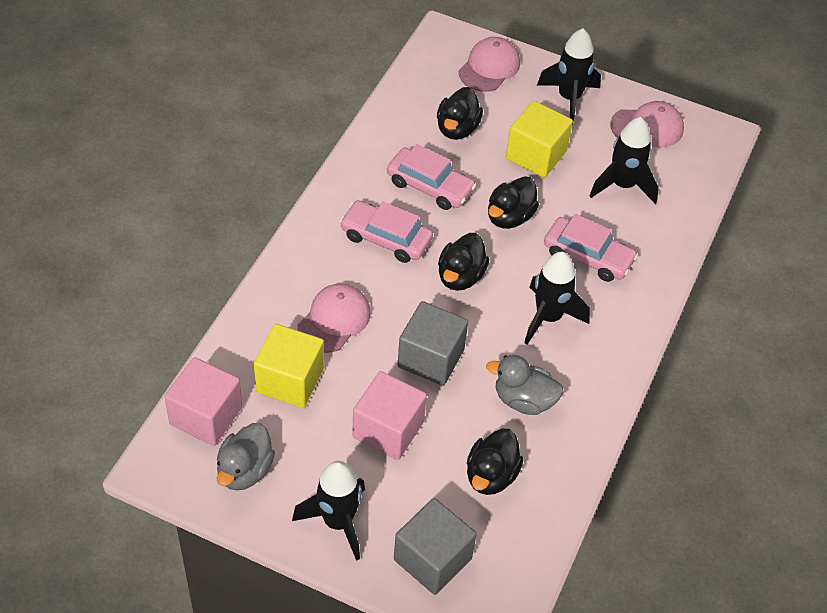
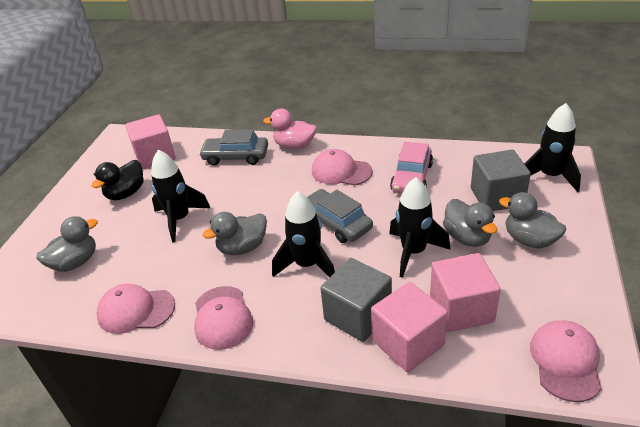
black duck: 4 -> 1
grey car: 0 -> 2
grey duck: 2 -> 4
pink cap: 3 -> 4
pink car: 3 -> 1
pink cube: 2 -> 3
pink duck: 0 -> 1
yellow cube: 2 -> 0

